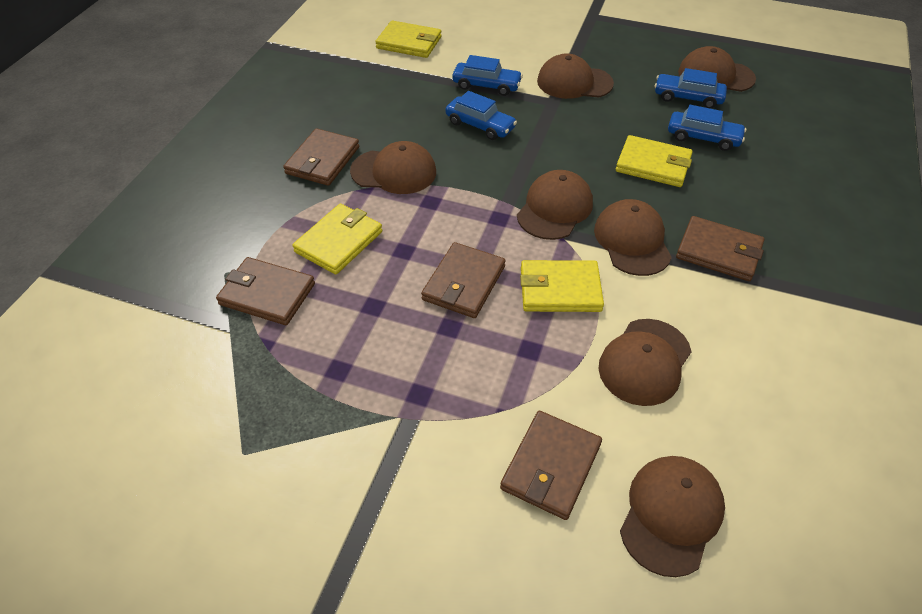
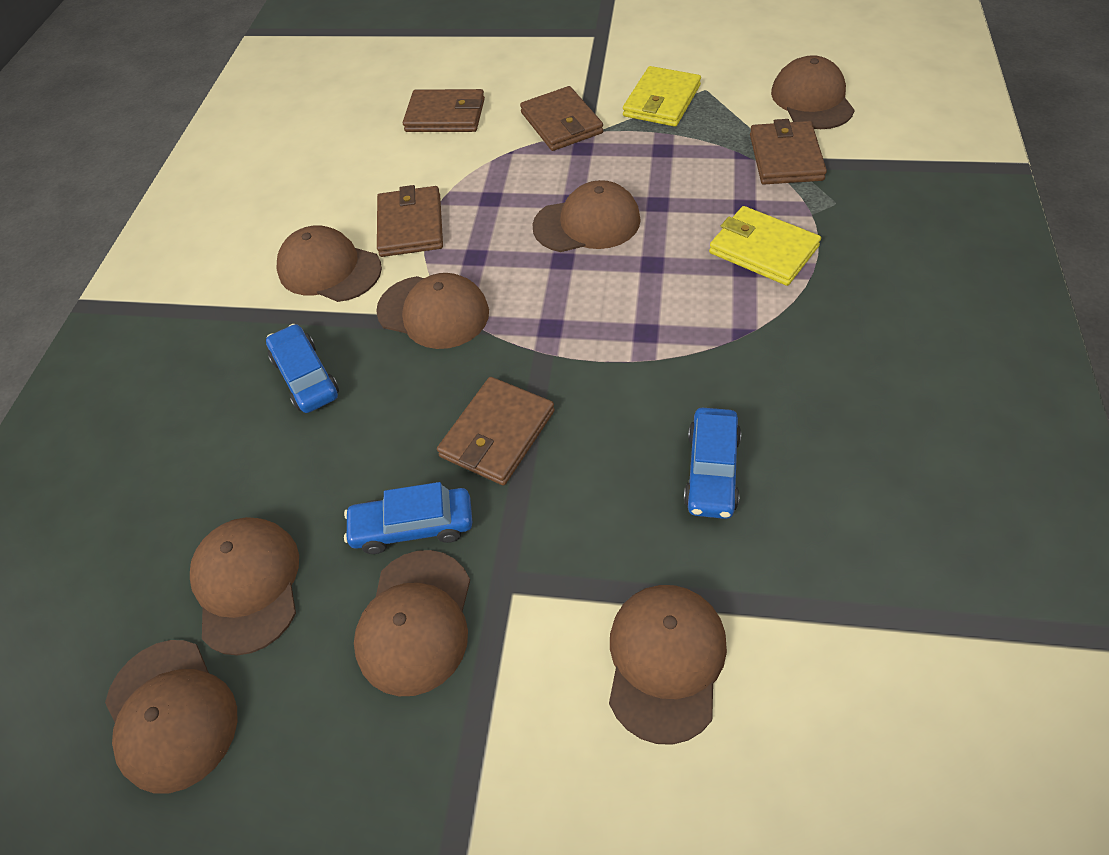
blue car: 4 -> 3
brown cap: 7 -> 8
yellow wallet: 4 -> 2

